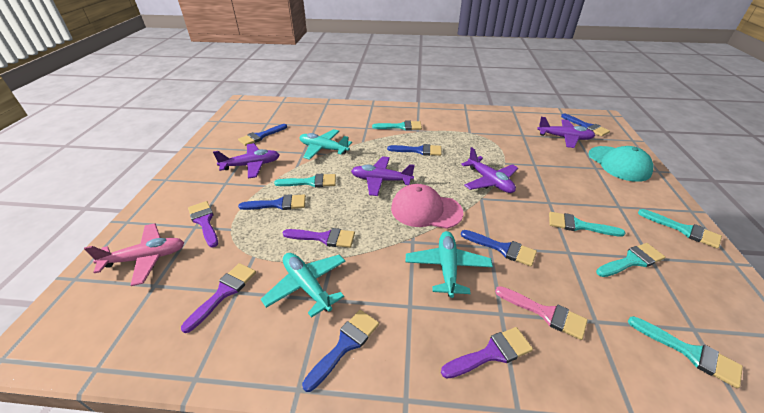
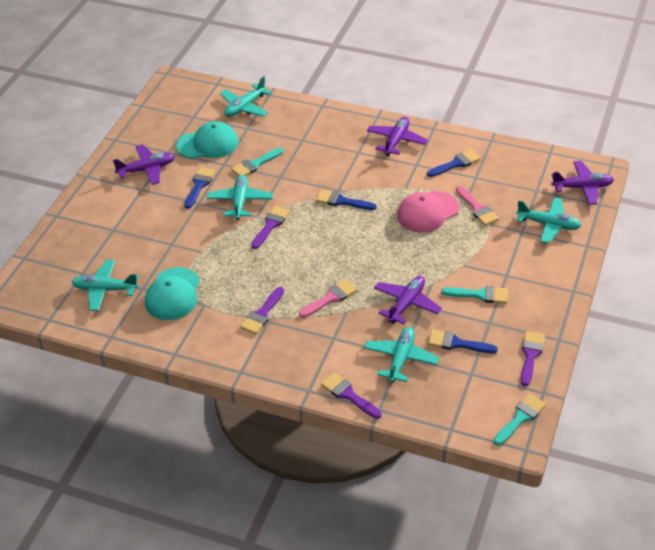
blue brush: 6 -> 4
pink brush: 1 -> 2
pink plane: 1 -> 0
turquoise brush: 6 -> 3
turquoise cap: 1 -> 2
turquoise plane: 3 -> 5

